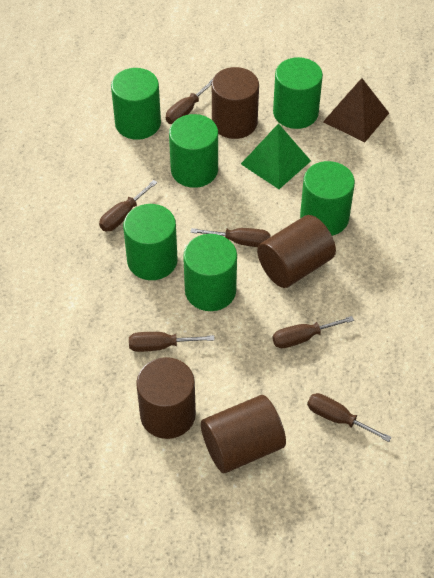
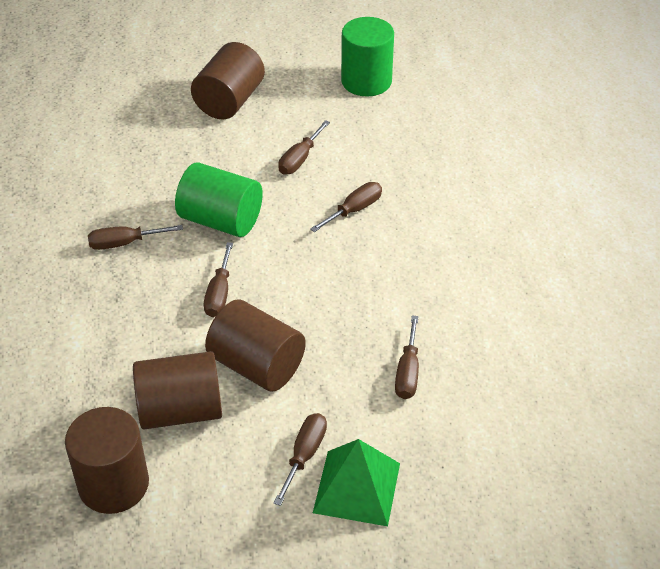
brown pyramid: 1 -> 0
green cylinder: 6 -> 2

